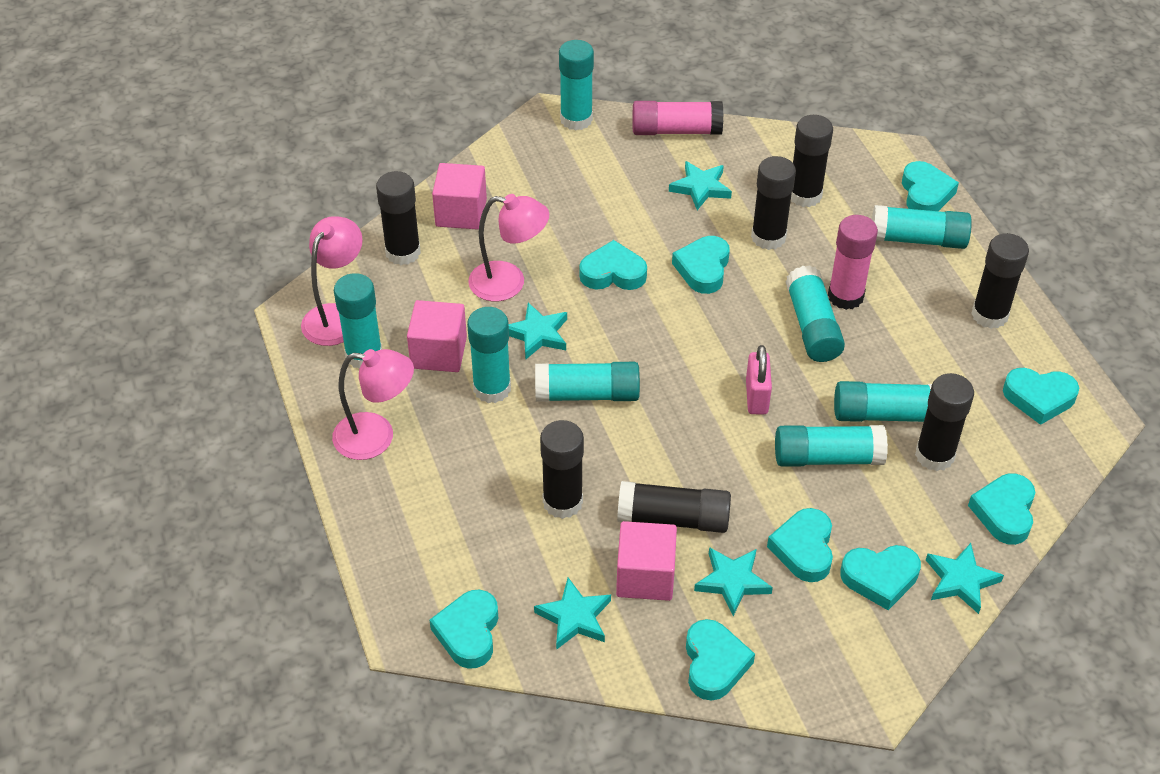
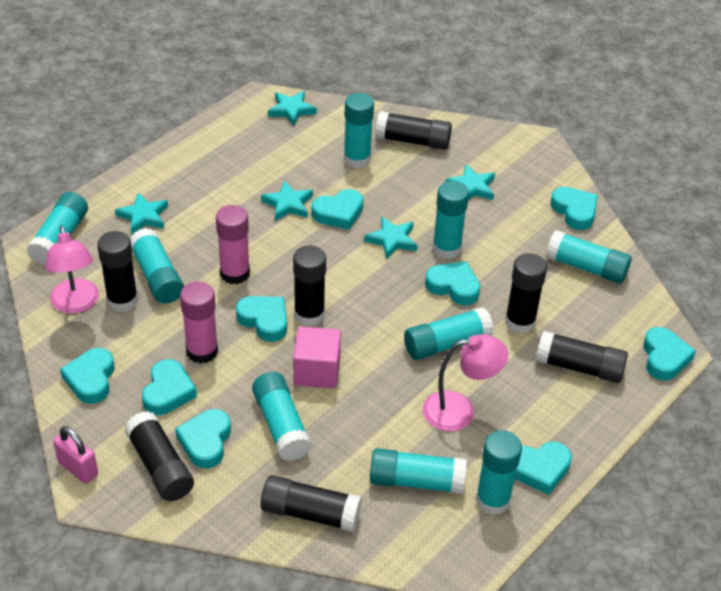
pink cube: 3 -> 1
pink lamp: 3 -> 2
turquoise glue stick: 8 -> 9

